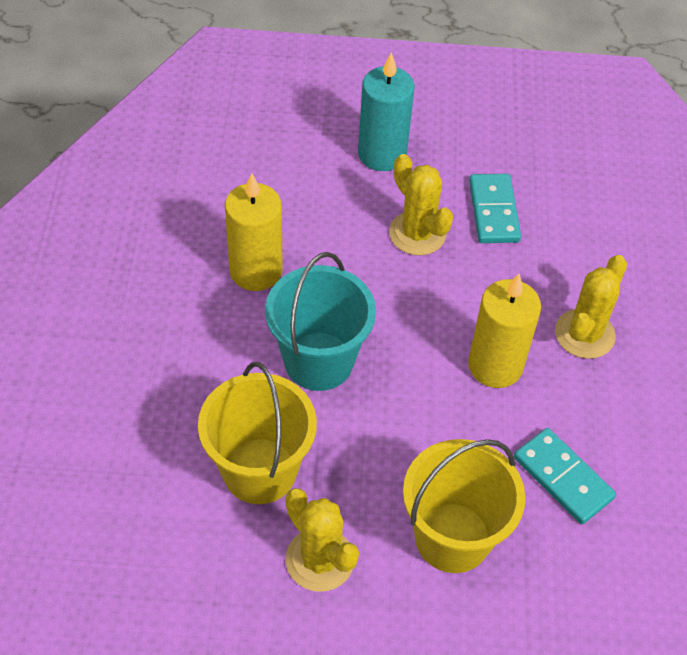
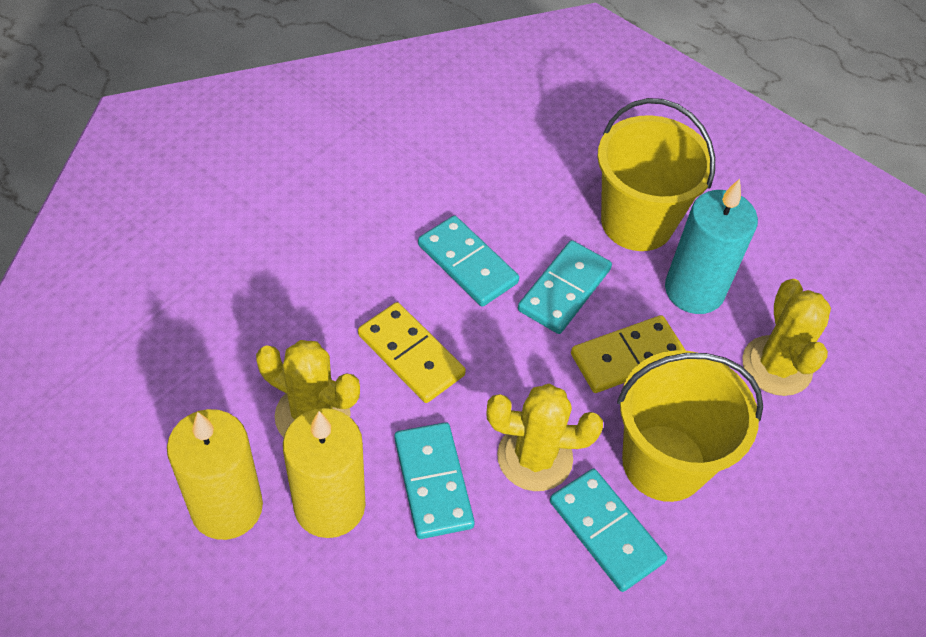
turquoise bucket: 1 -> 0
turquoise domino: 2 -> 4
yellow domino: 0 -> 2

